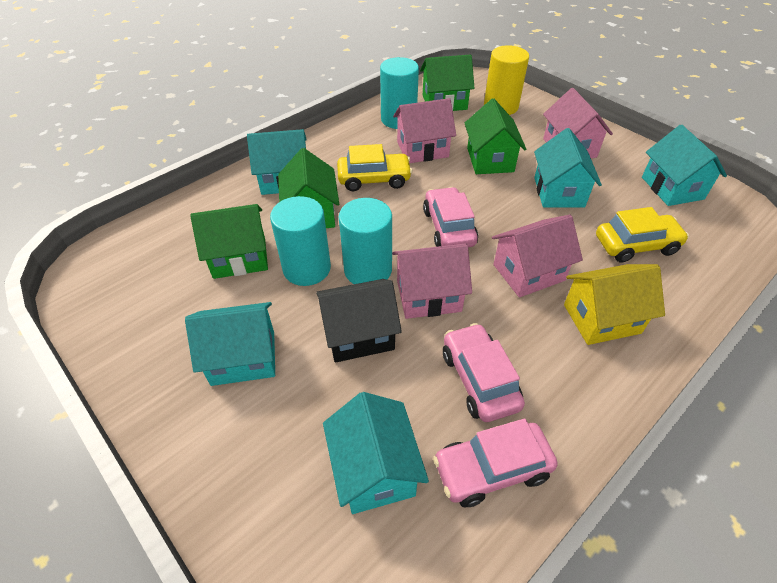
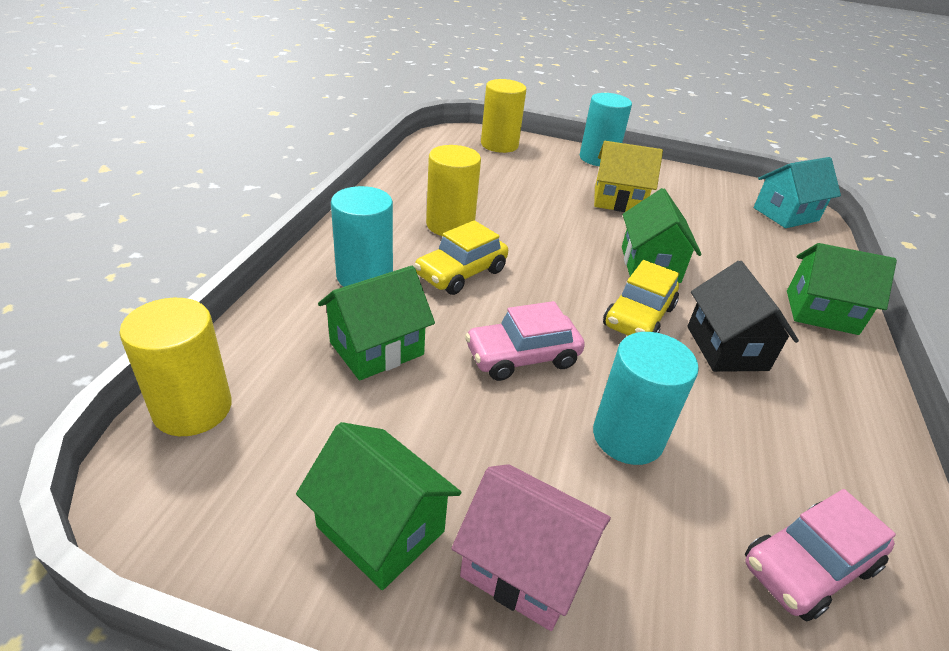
pink car: 3 -> 2
pink house: 4 -> 1
turquoise house: 5 -> 1
yellow cylinder: 1 -> 3

